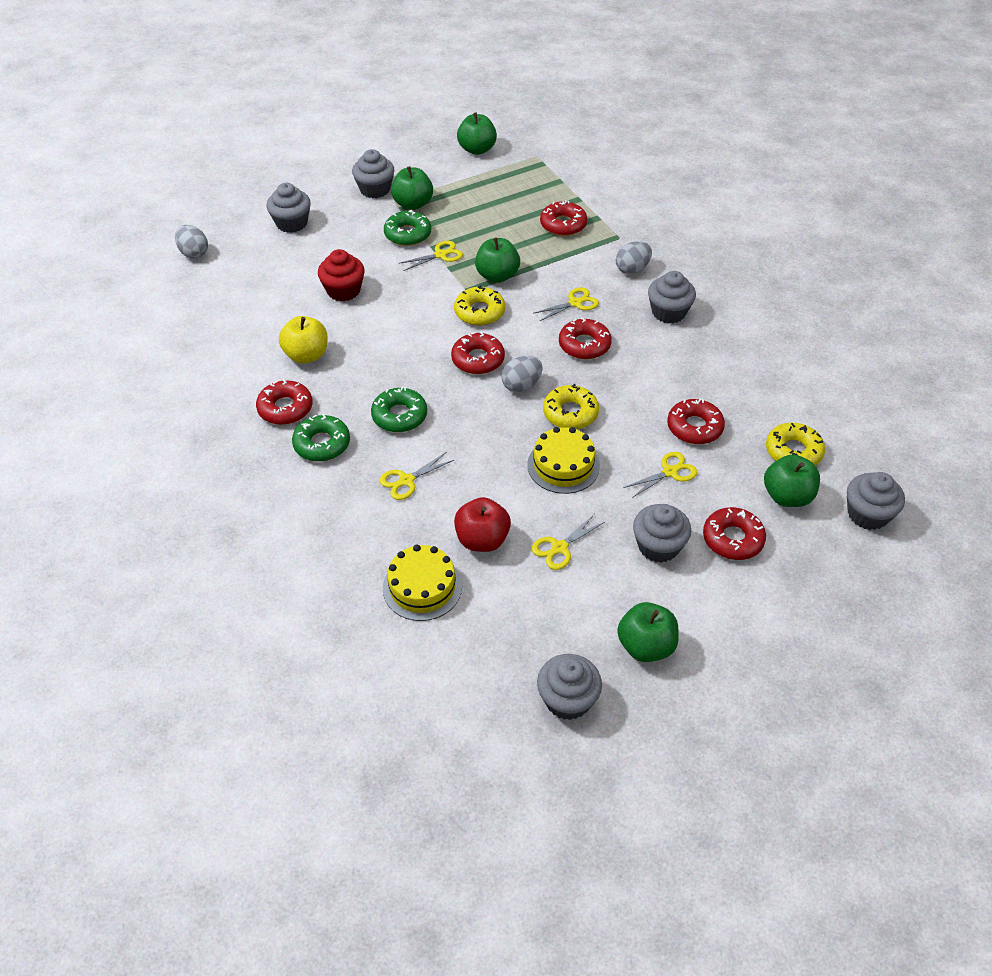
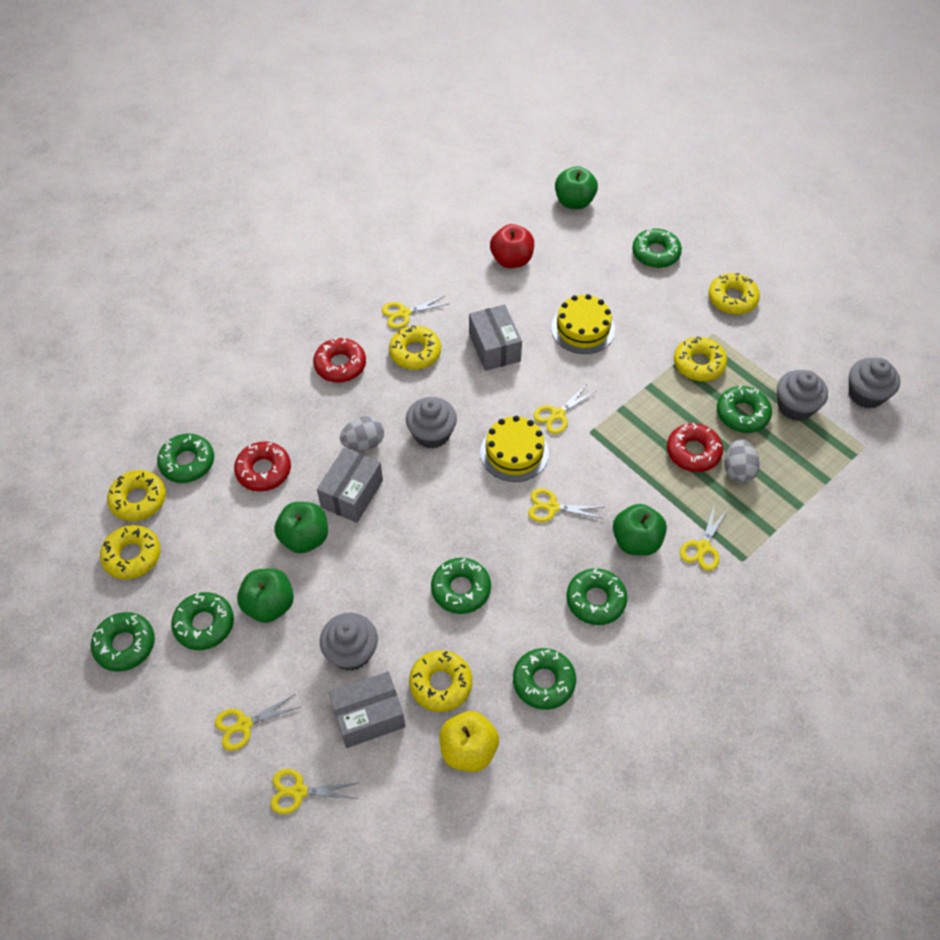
green apple: 5 -> 4
green donut: 3 -> 8
grey box: 0 -> 3
grey cupcake: 6 -> 4
grey egg: 3 -> 2
red cupcake: 1 -> 0
red donut: 6 -> 3
yellow donut: 3 -> 6
yellow scissors: 5 -> 6

